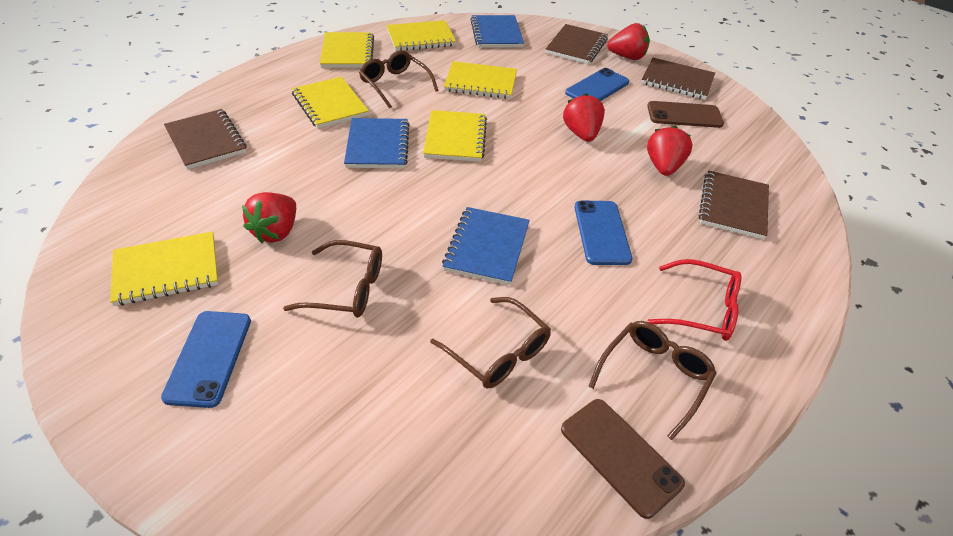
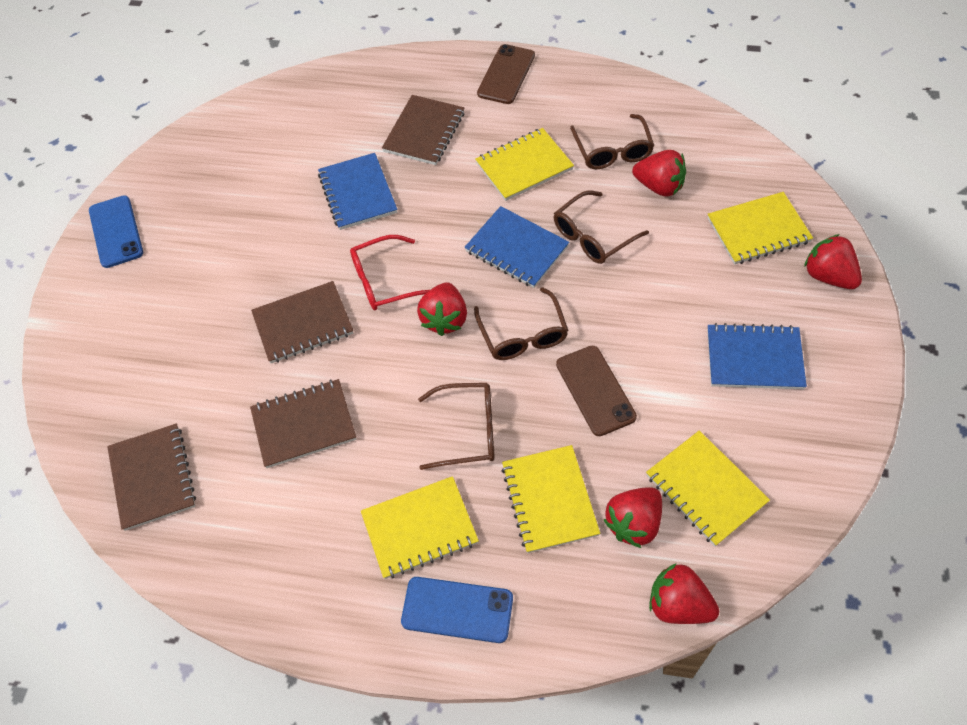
blue phone: 3 -> 2
red strawberry: 4 -> 5
yellow notebook: 6 -> 5

